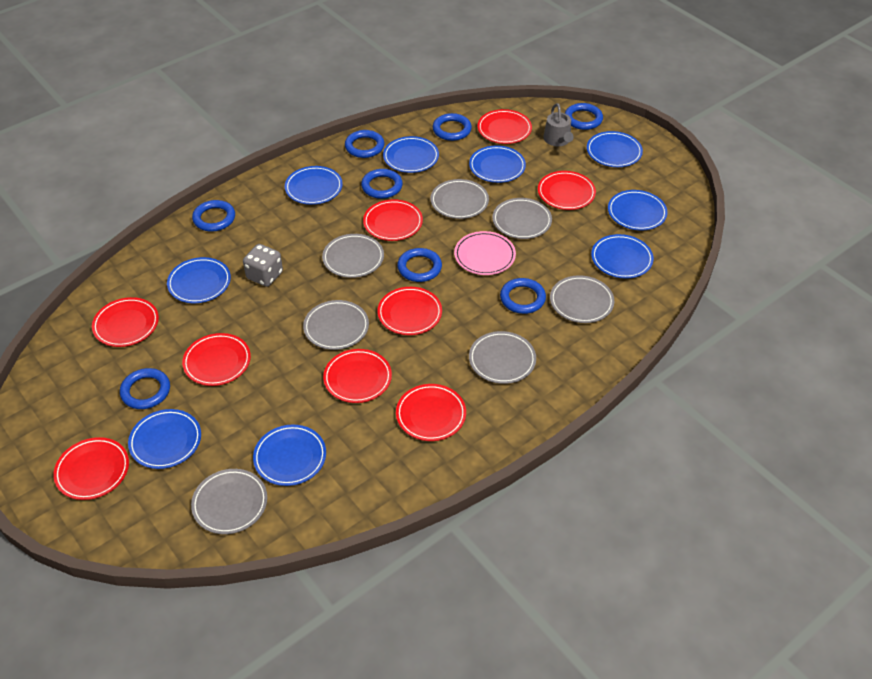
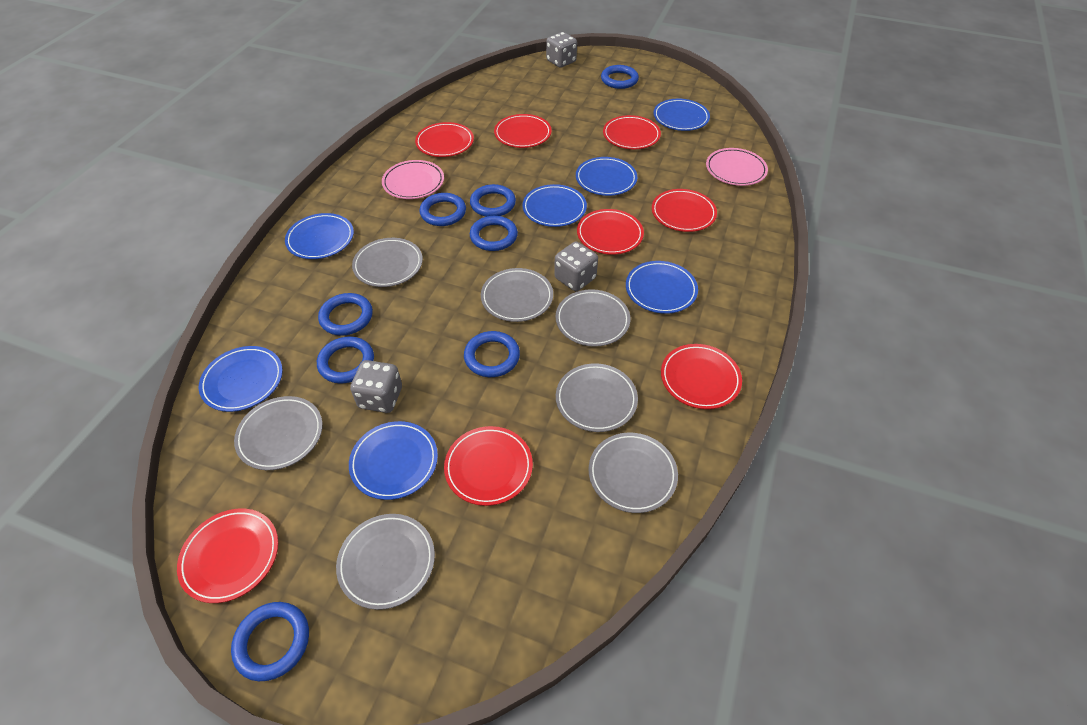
blue plate: 9 -> 7
grey dice: 1 -> 3
grey watering can: 1 -> 0
pink plate: 1 -> 2
red plate: 9 -> 8

